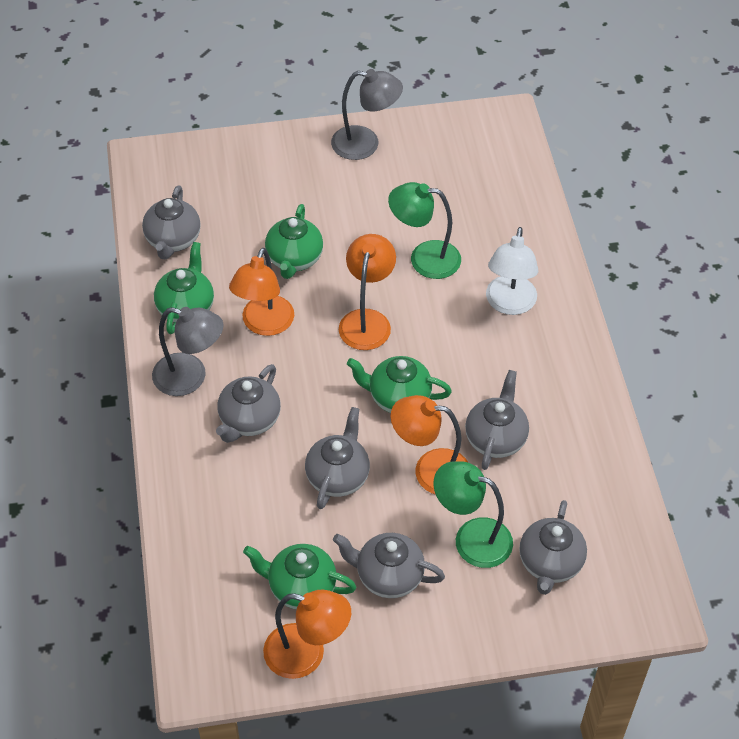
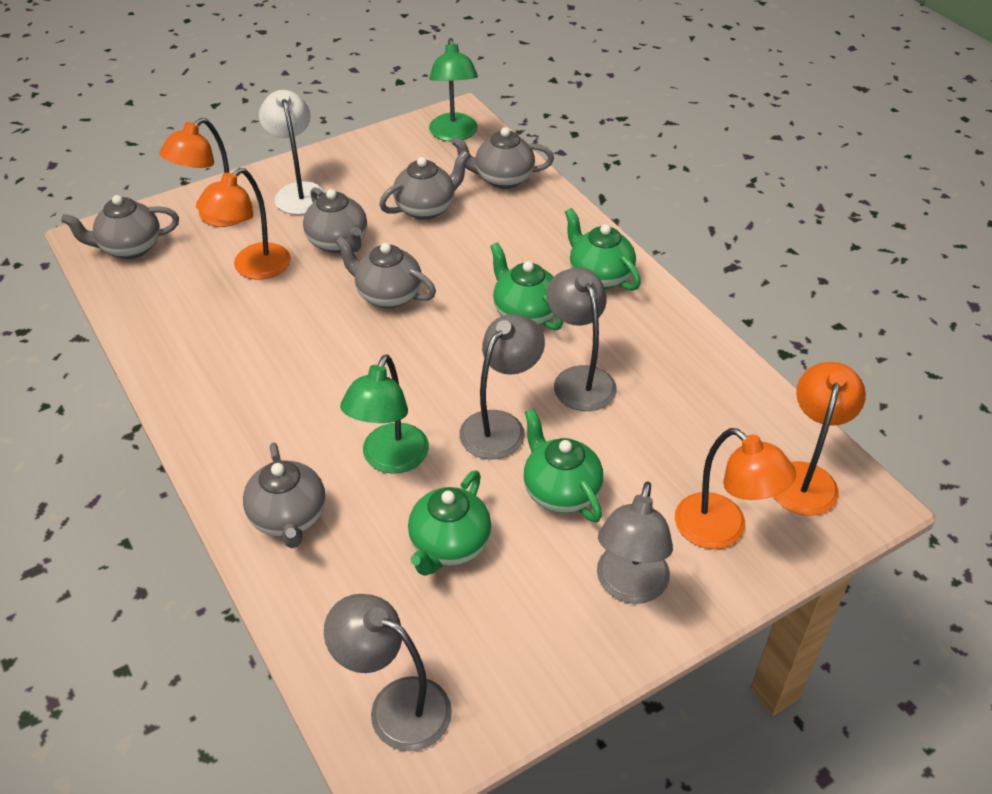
grey lamp: 2 -> 4

